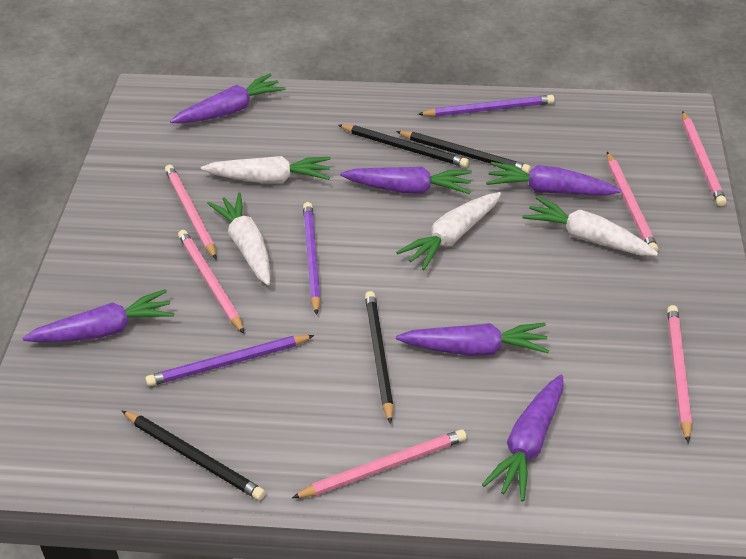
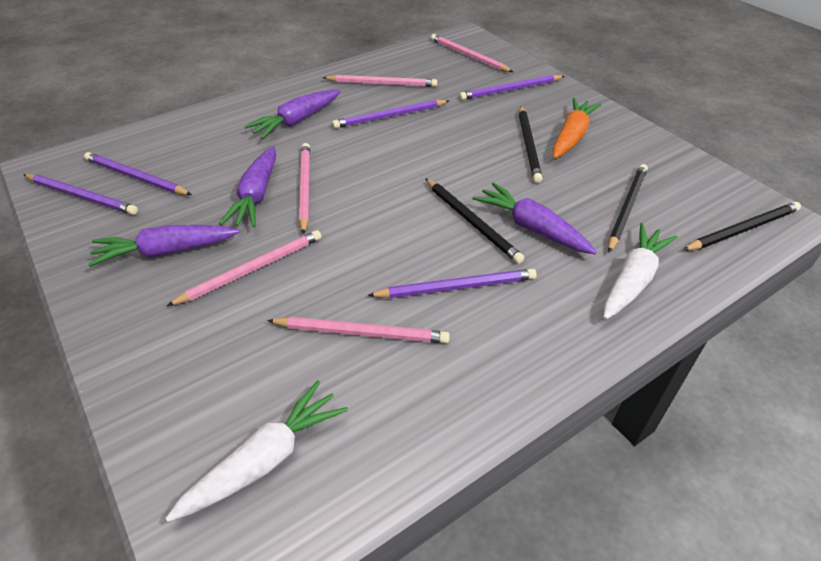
orange carrot: 0 -> 1
pink pencil: 6 -> 5
purple carrot: 6 -> 4
purple pencil: 3 -> 5
white carrot: 4 -> 2

